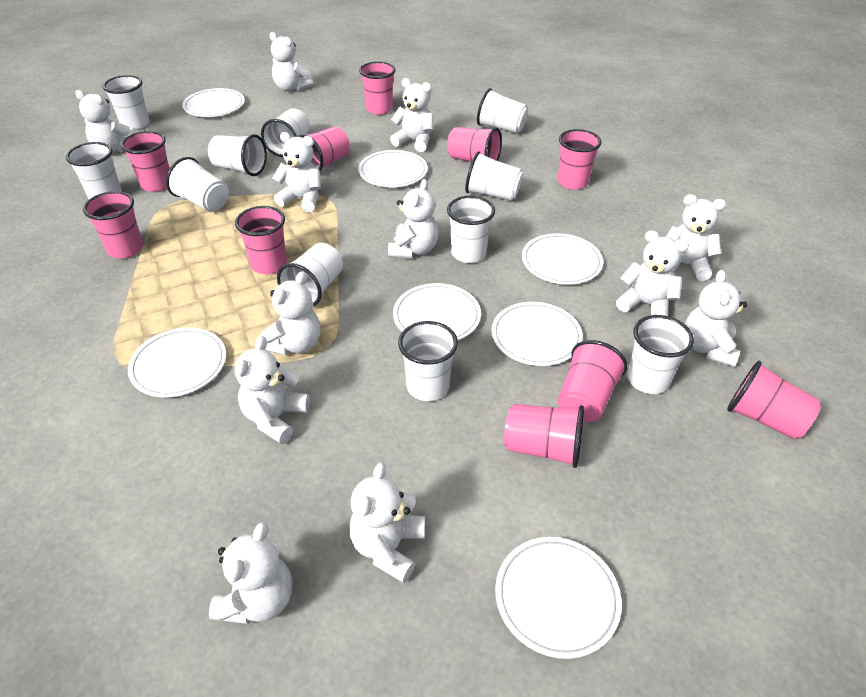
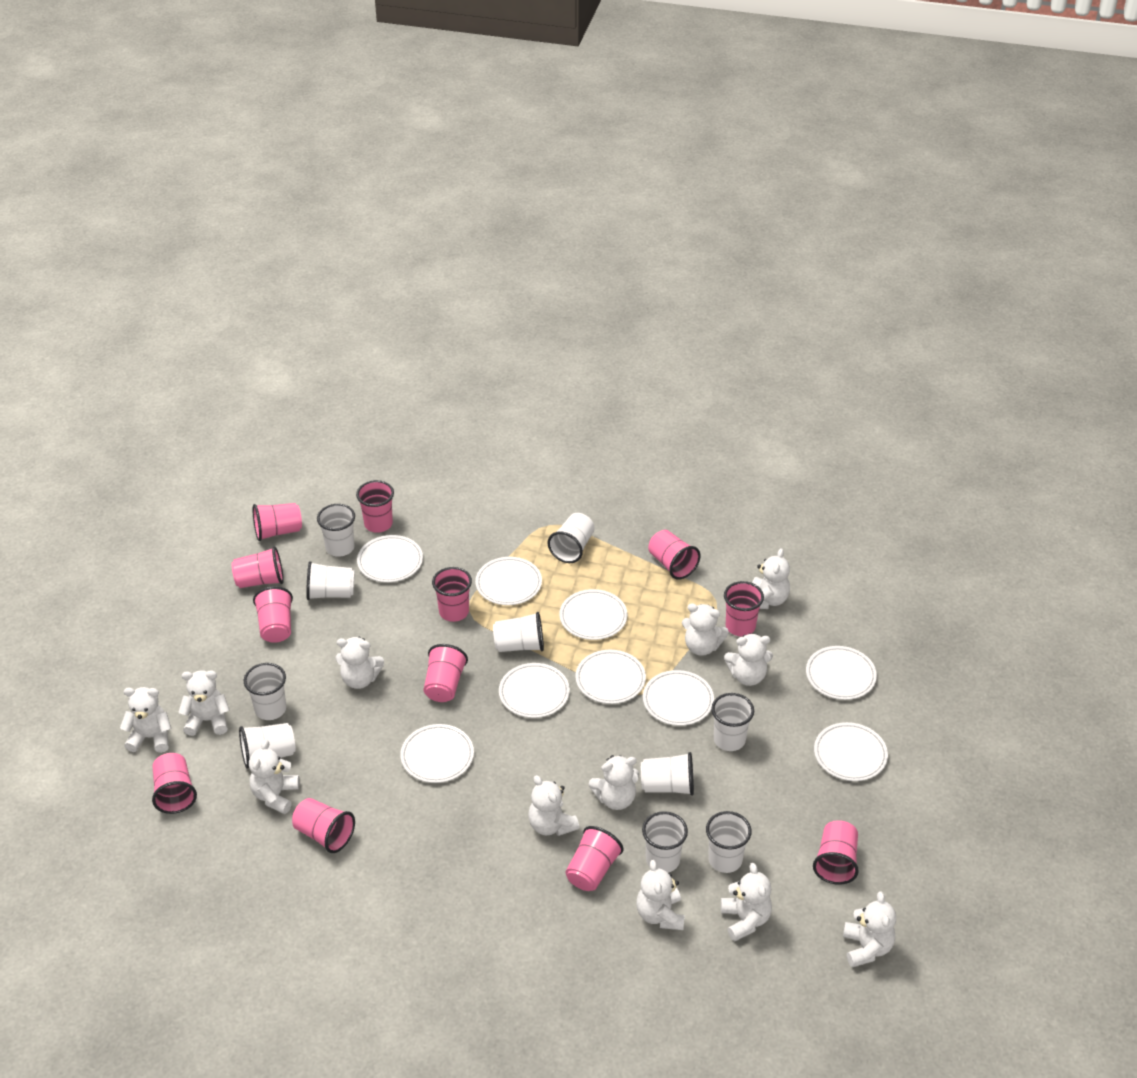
pink cup: 10 -> 12
white cup: 11 -> 10
white plate: 7 -> 9

